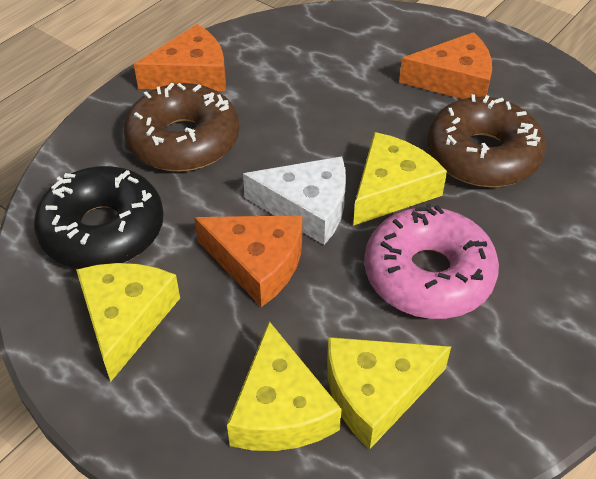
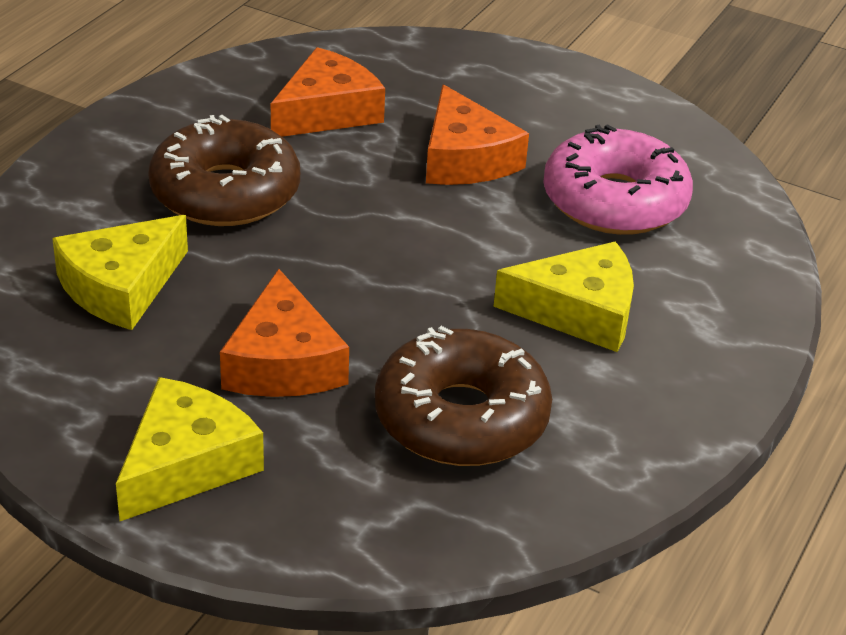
black donut: 1 -> 0
white cheese: 1 -> 0
yellow cheese: 4 -> 3

